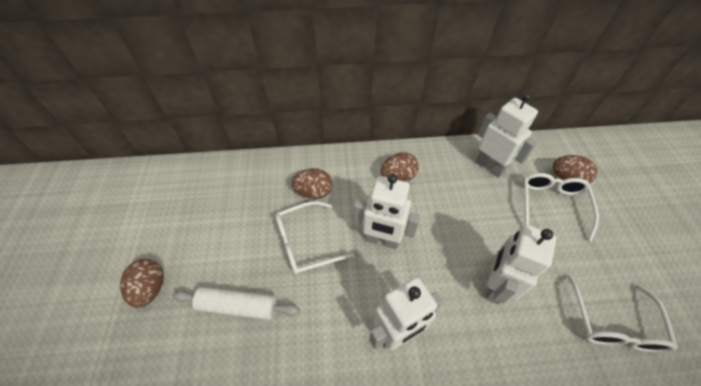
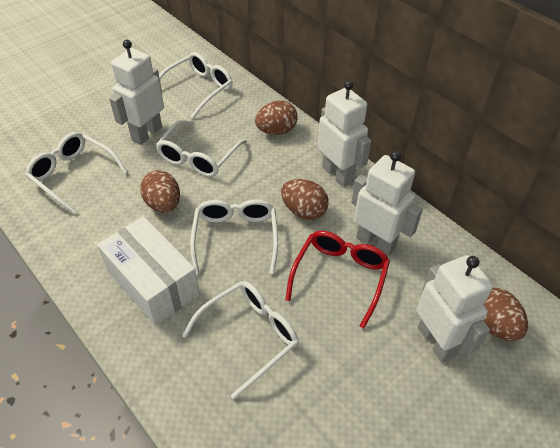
red glasses: 0 -> 1
white box: 0 -> 1
white glasses: 3 -> 5
white rolling pin: 1 -> 0

